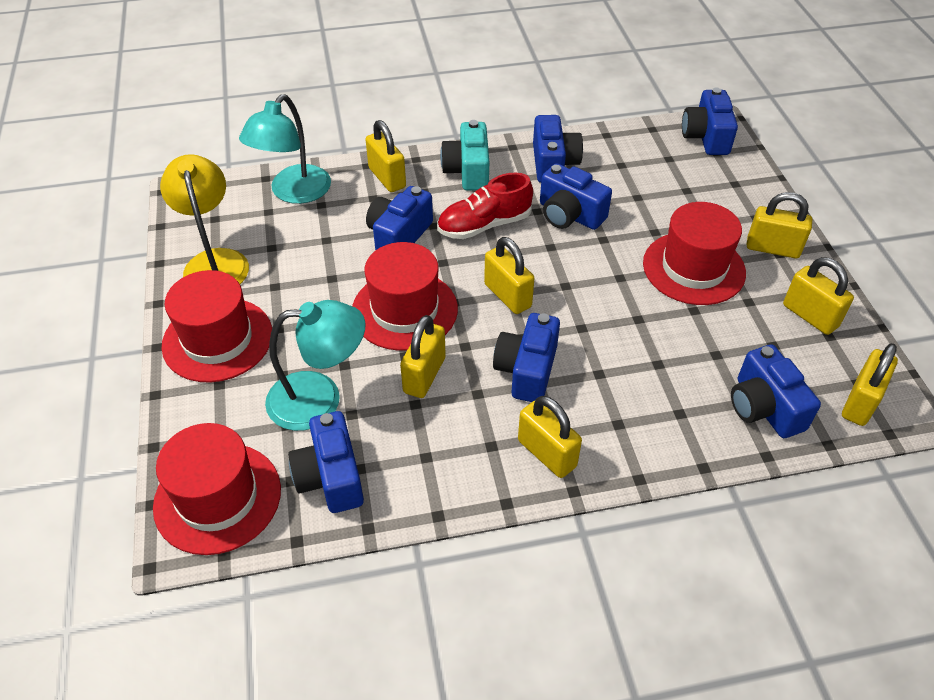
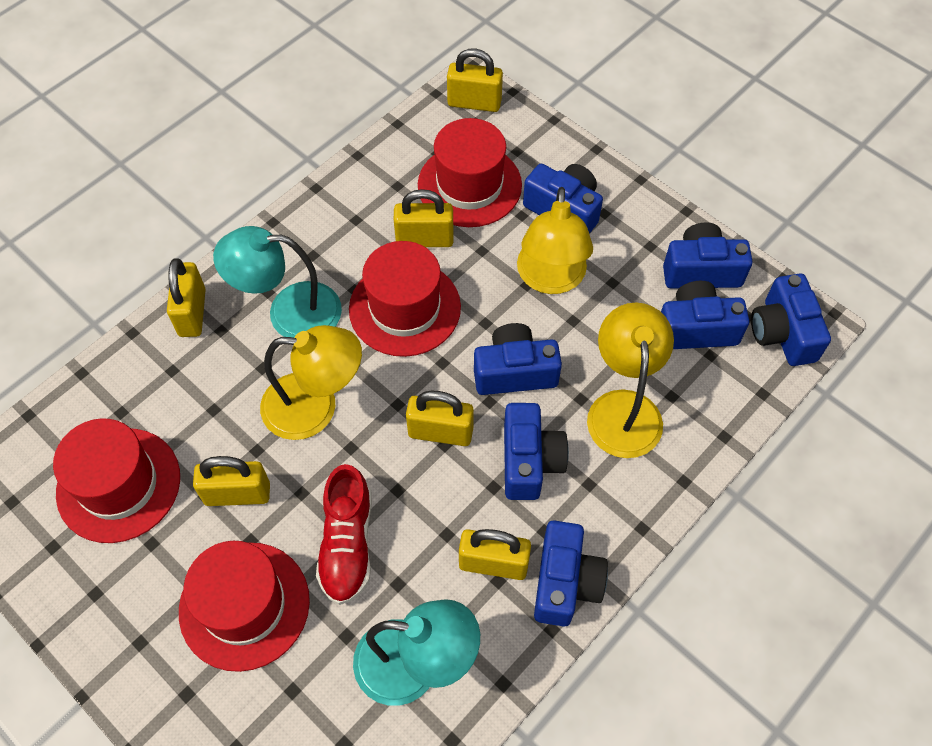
turquoise camera: 1 -> 0
yellow lamp: 1 -> 3
yellow padlock: 7 -> 6

